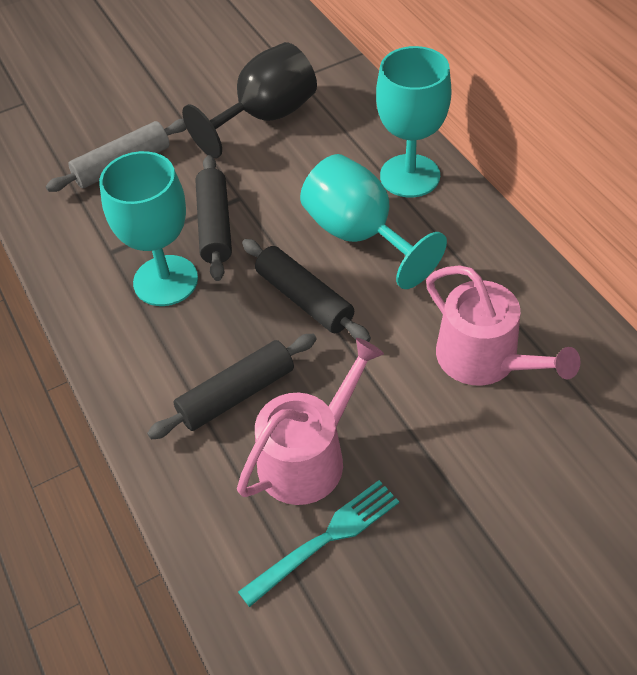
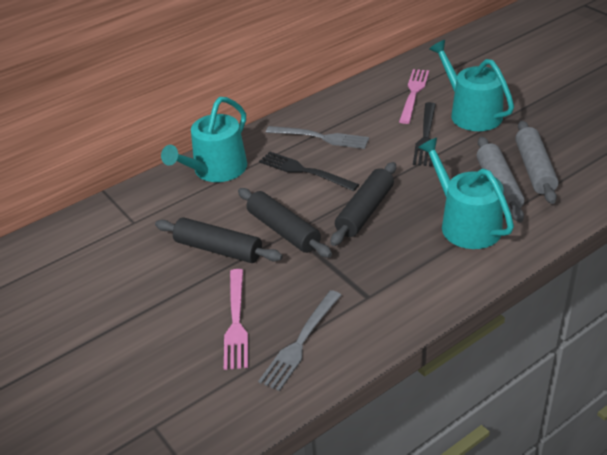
black fork: 0 -> 2
black goblet: 1 -> 0
grey fork: 0 -> 2
grey rolling pin: 1 -> 2
pink fork: 0 -> 2
pink watering can: 2 -> 0
turquoise fork: 1 -> 0
turquoise goblet: 3 -> 0
turquoise watering can: 0 -> 3

